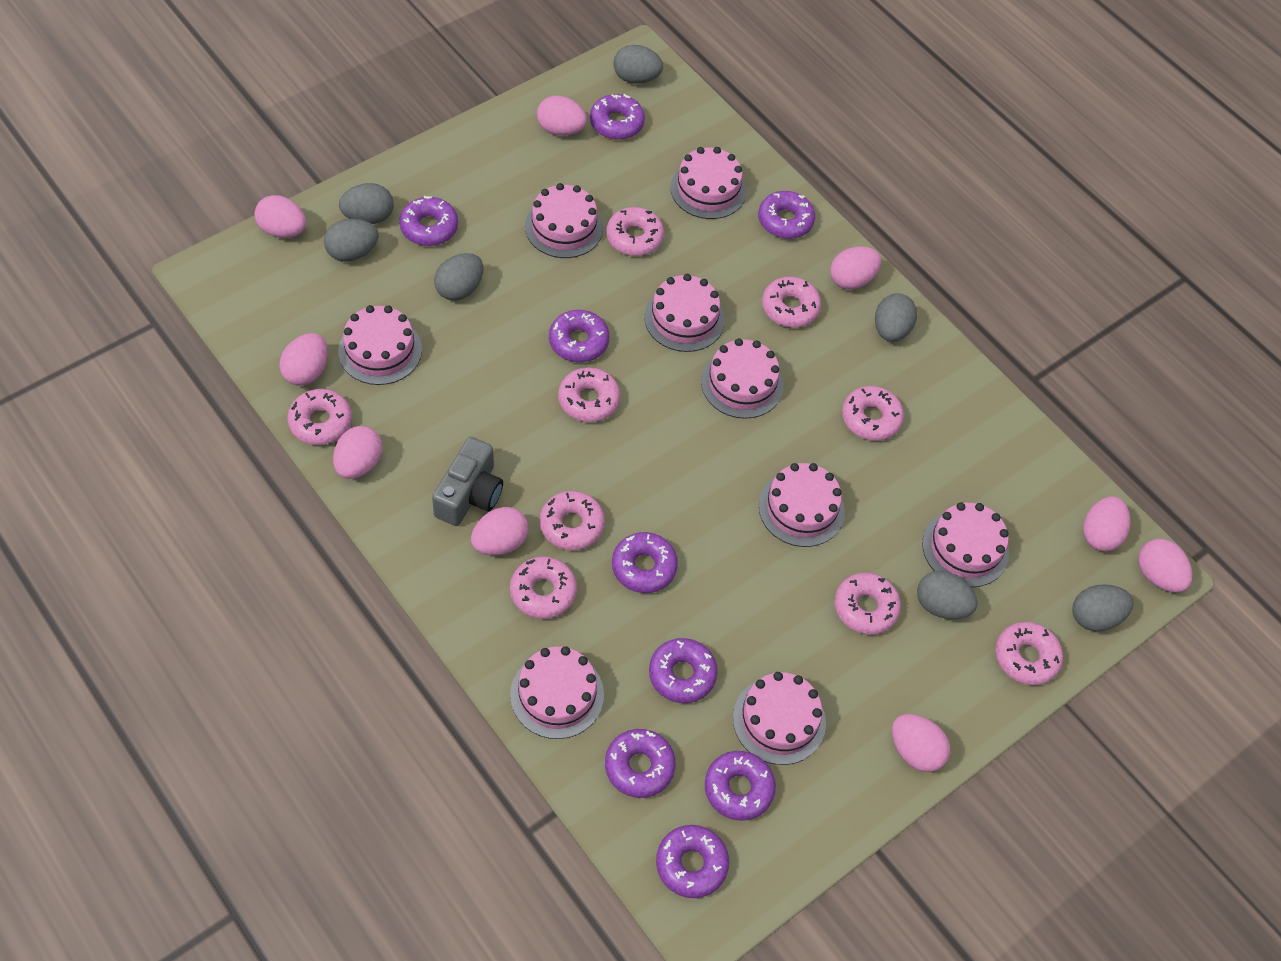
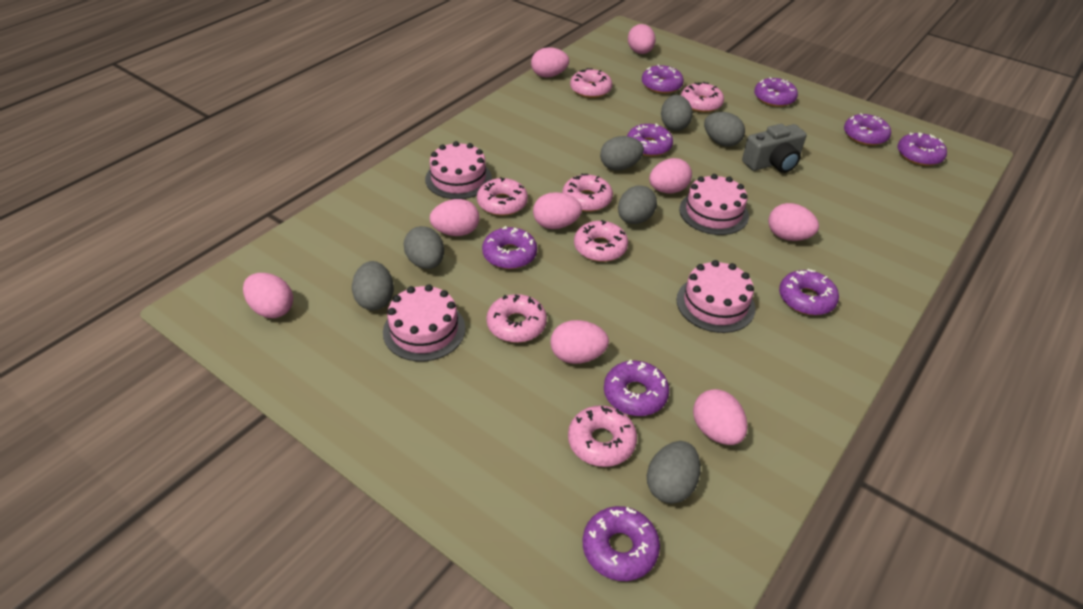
pink cake: 9 -> 4
pink donut: 9 -> 7

